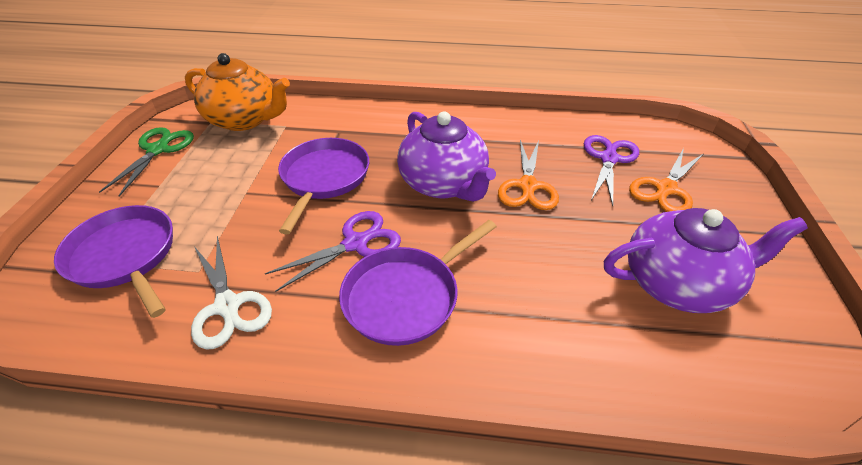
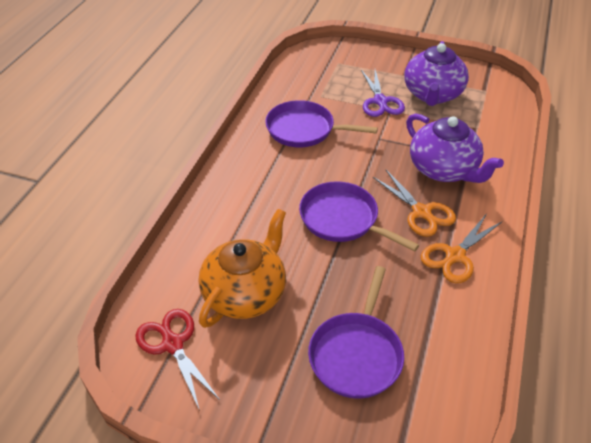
green scissors: 1 -> 0
purple scissors: 2 -> 1
red scissors: 0 -> 1
white scissors: 1 -> 0

